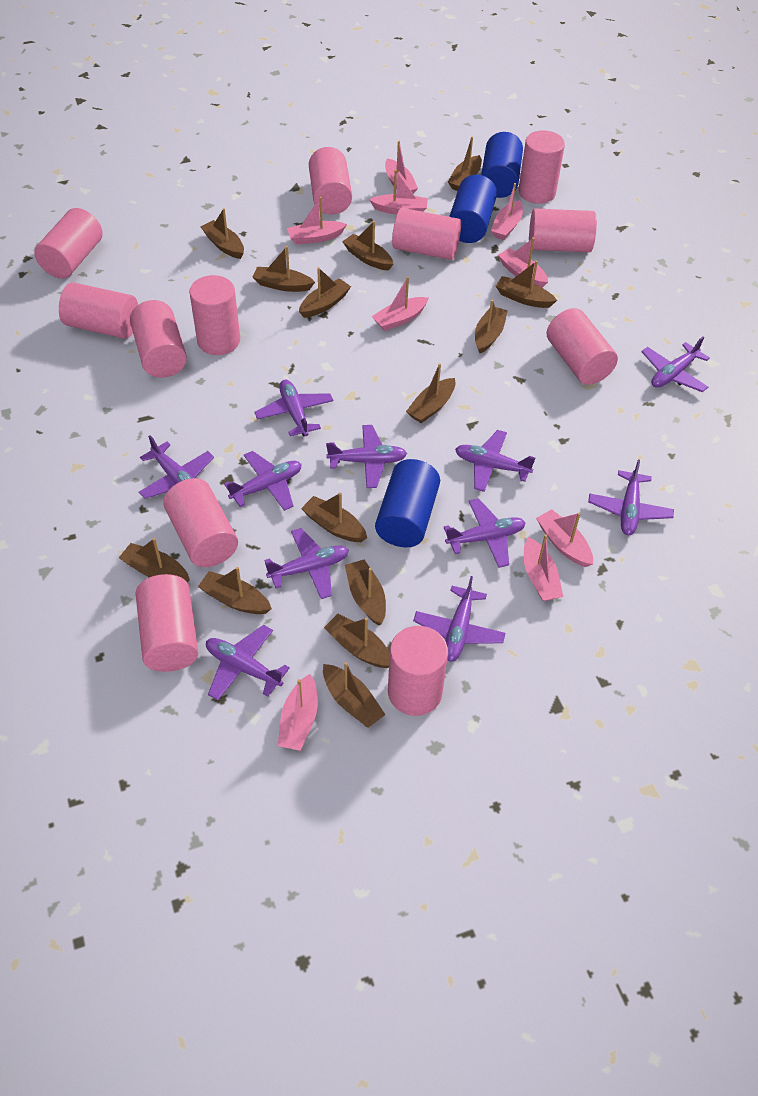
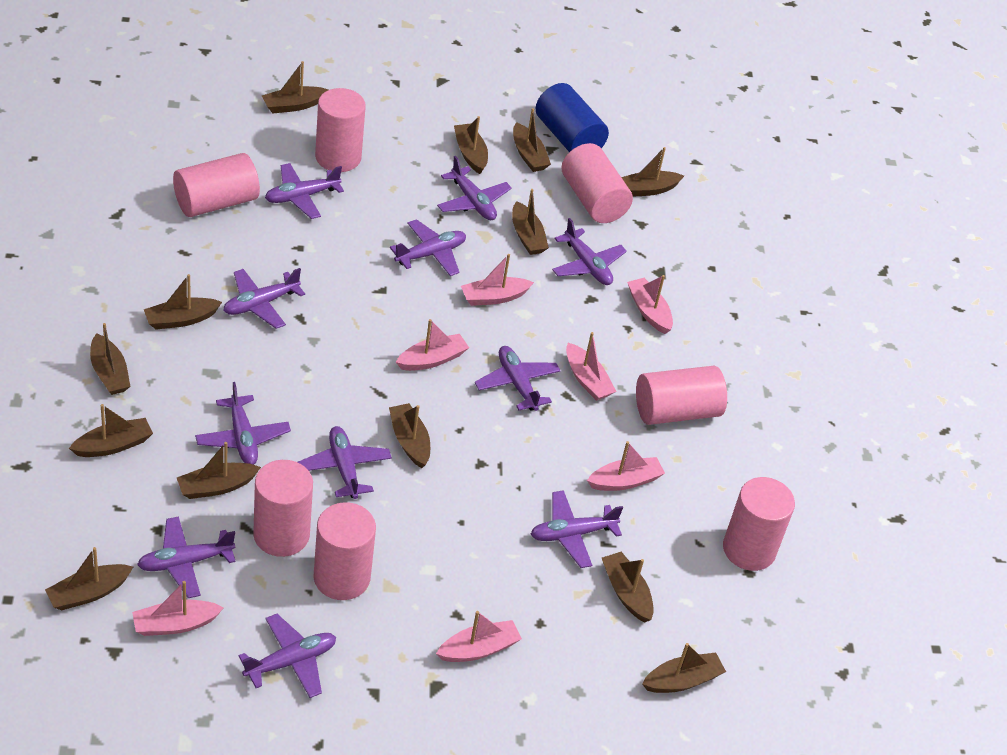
blue cylinder: 3 -> 1
brown boat: 14 -> 13
pink boat: 9 -> 7
pink cylinder: 12 -> 7

